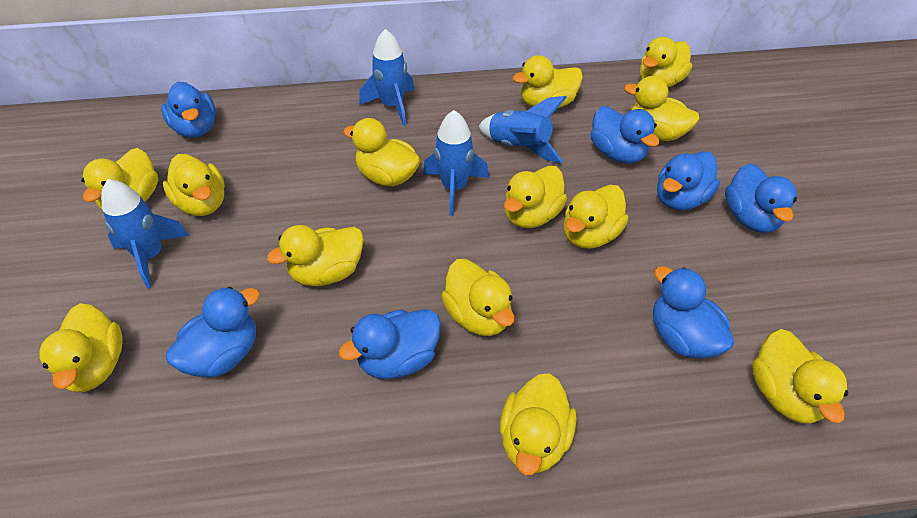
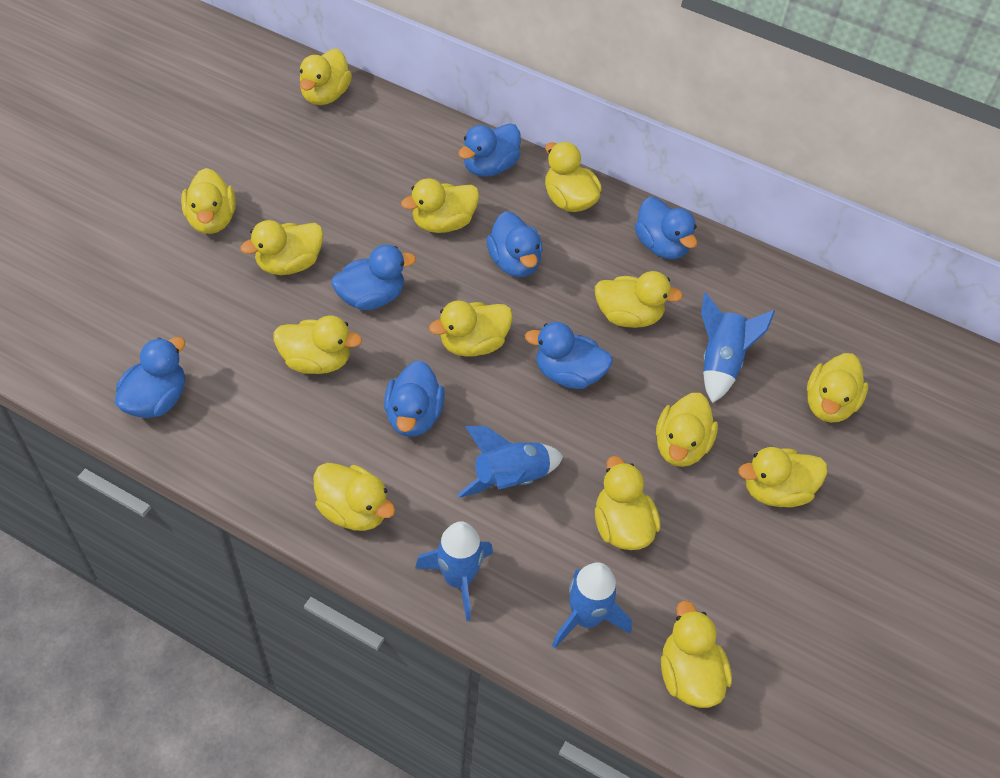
yellow duck: 13 -> 14

